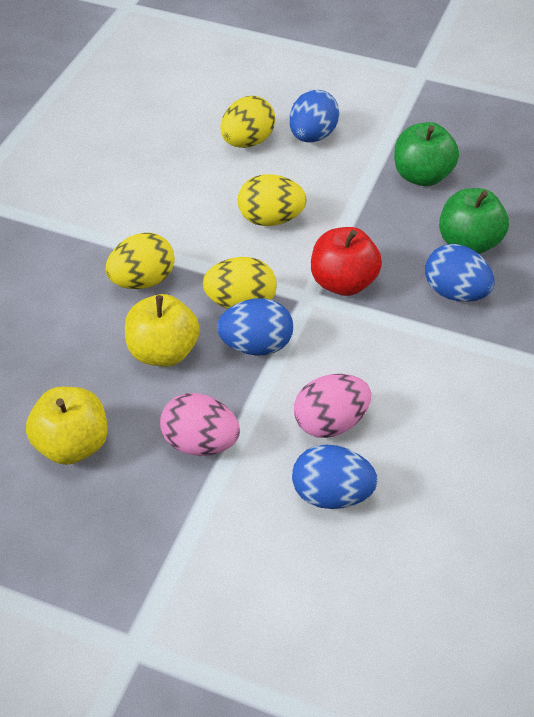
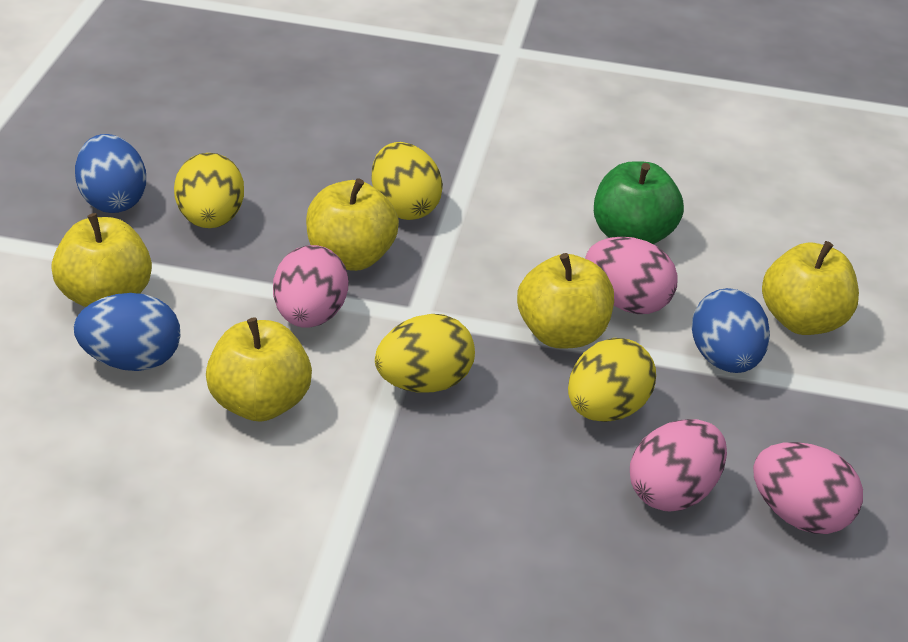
blue egg: 4 -> 3
green apple: 2 -> 1
pink egg: 2 -> 4
red apple: 1 -> 0
yellow apple: 2 -> 5

